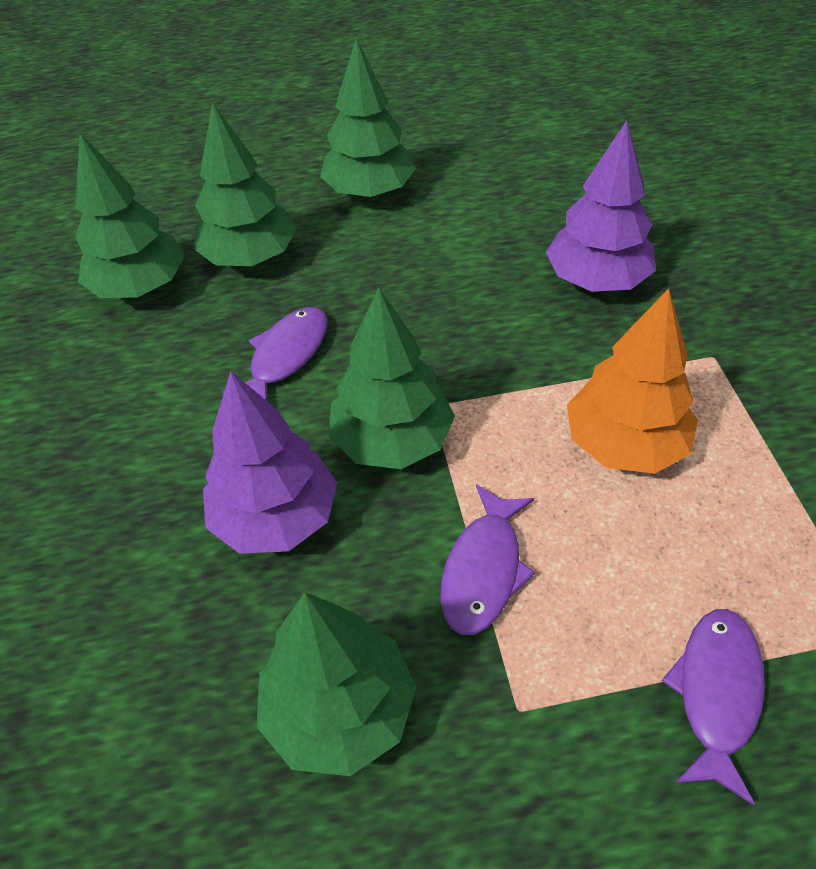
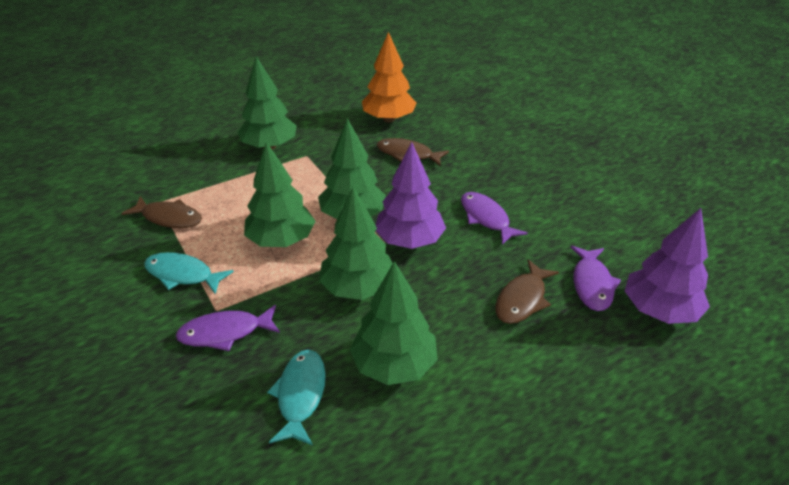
brown fish: 0 -> 3
turquoise fish: 0 -> 2

